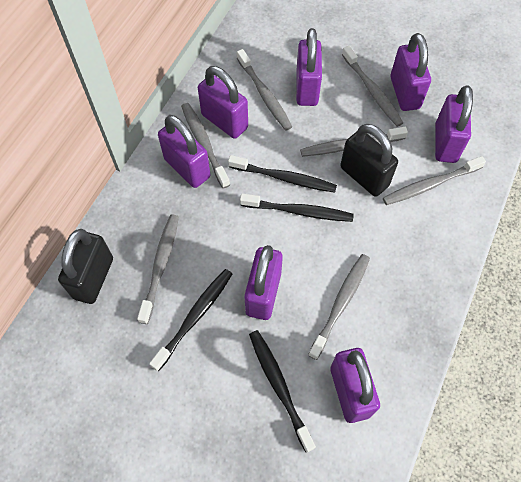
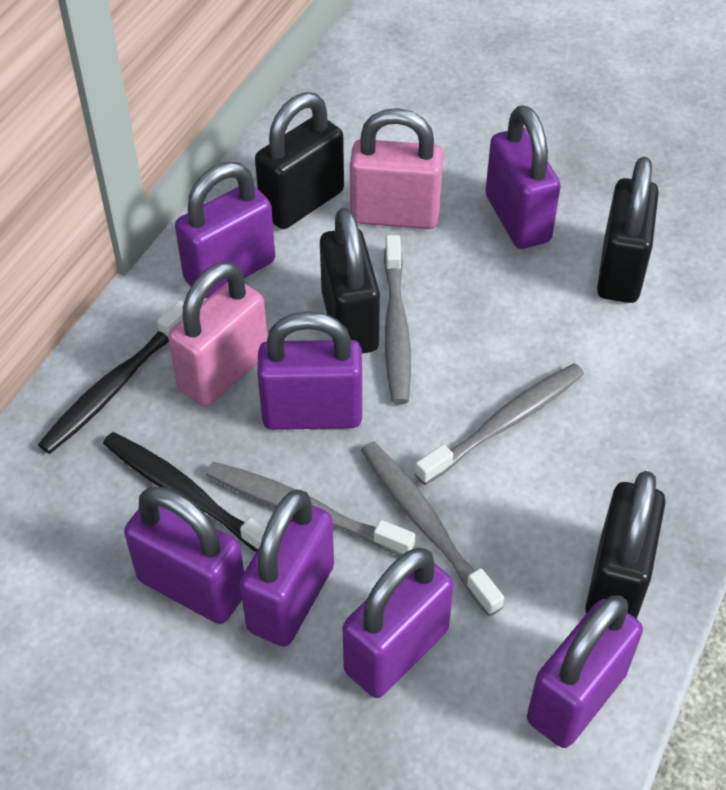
black padlock: 2 -> 4
black toothbrush: 4 -> 2
grey toothbrush: 7 -> 4
pink padlock: 0 -> 2

